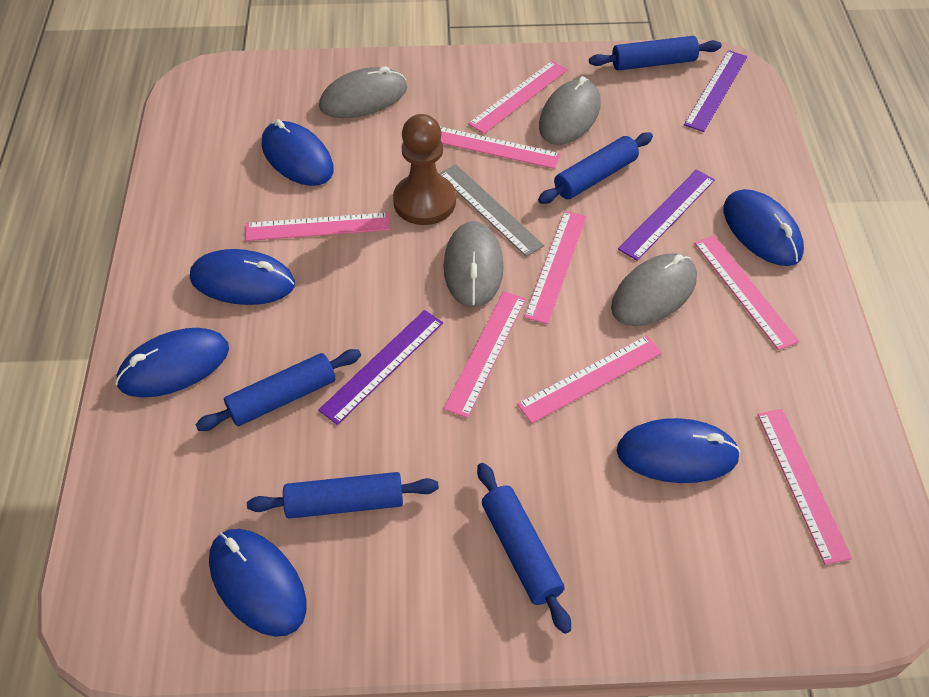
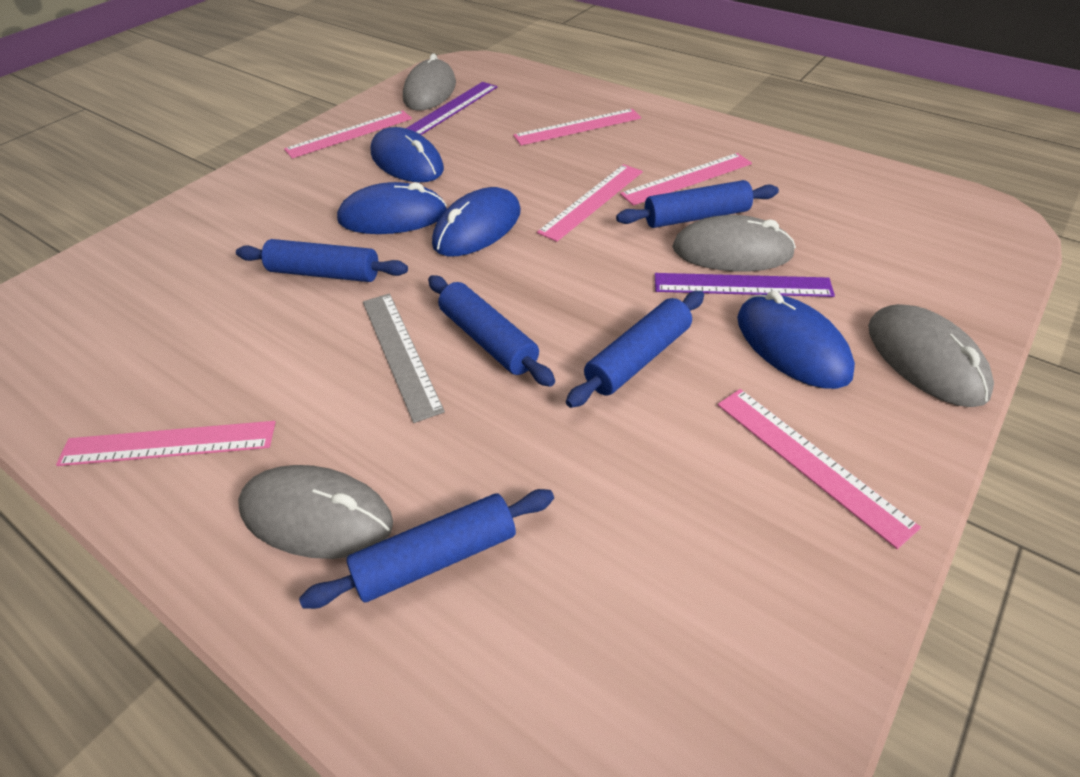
blue mouse: 6 -> 4
brown pawn: 1 -> 0
pink ruler: 8 -> 6
purple ruler: 3 -> 2

